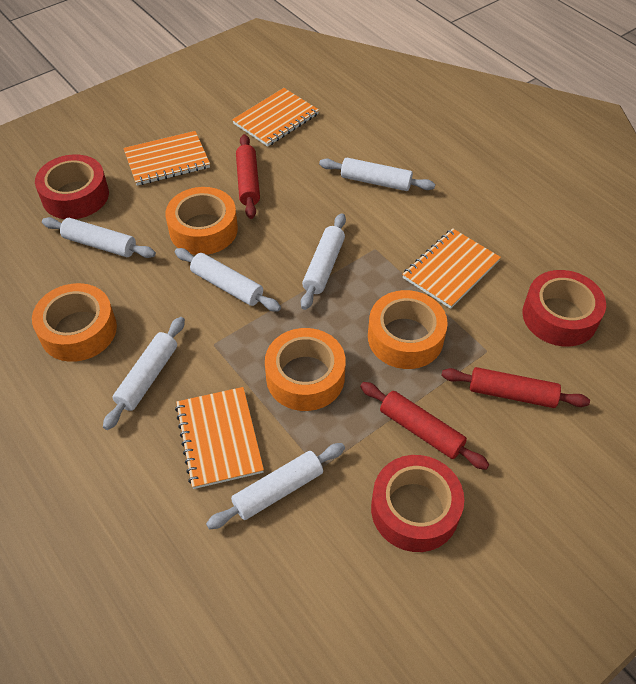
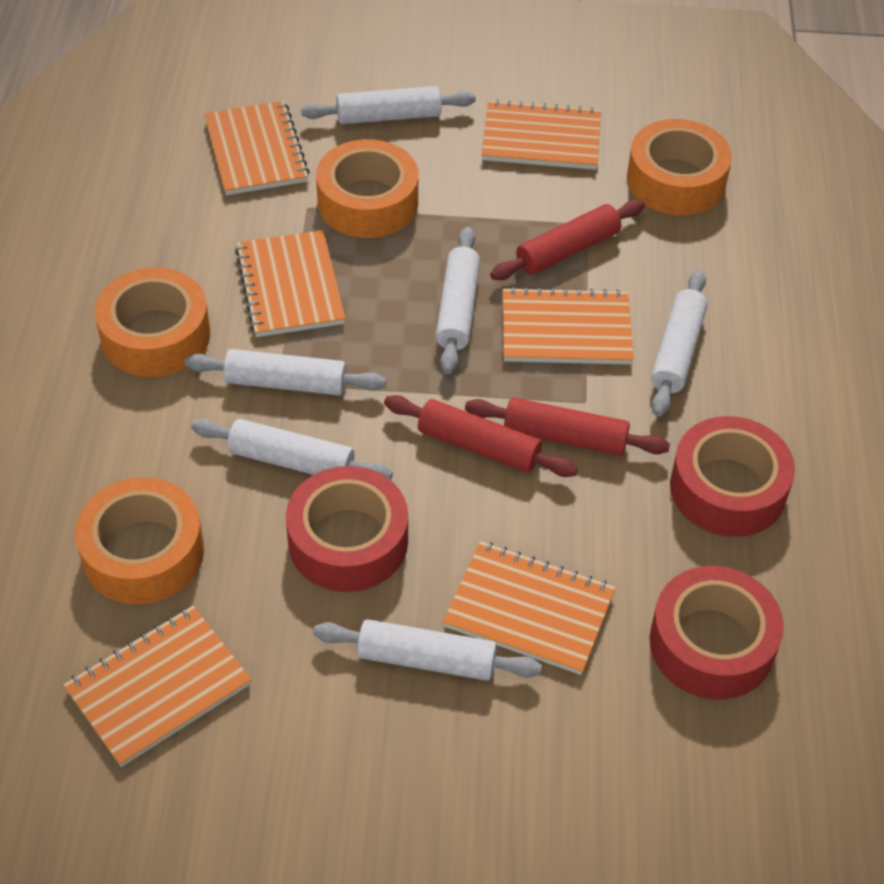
orange notebook: 4 -> 6

